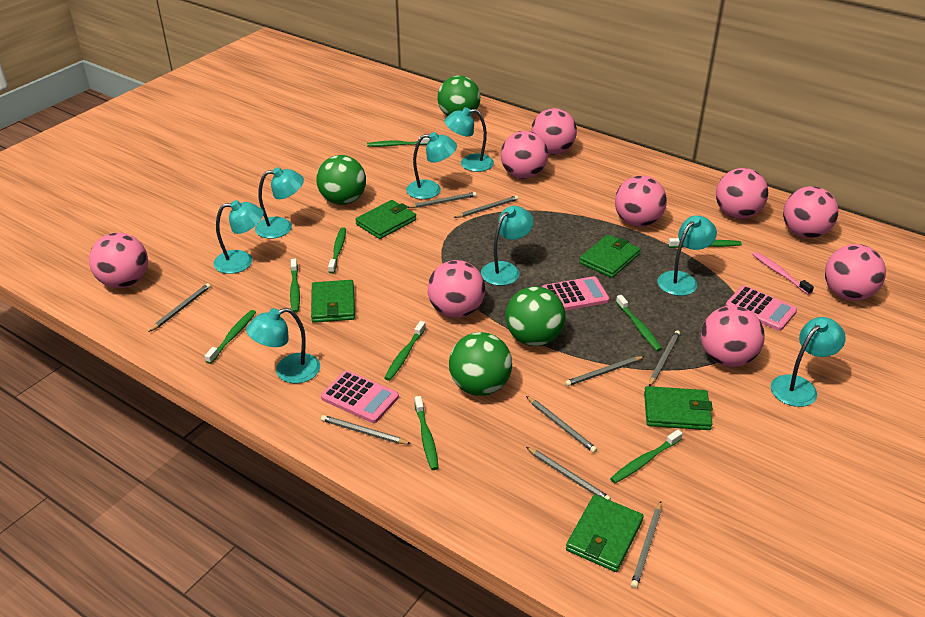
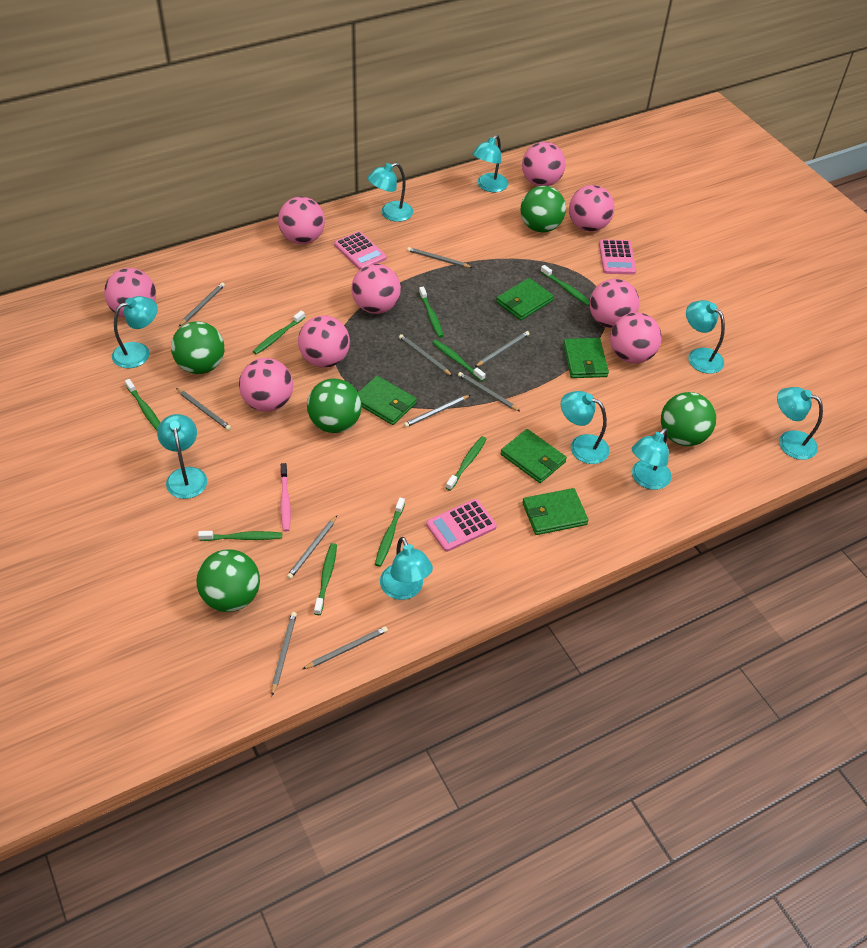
green ball: 4 -> 5
grey pencil: 9 -> 10
turquoise lamp: 8 -> 9

